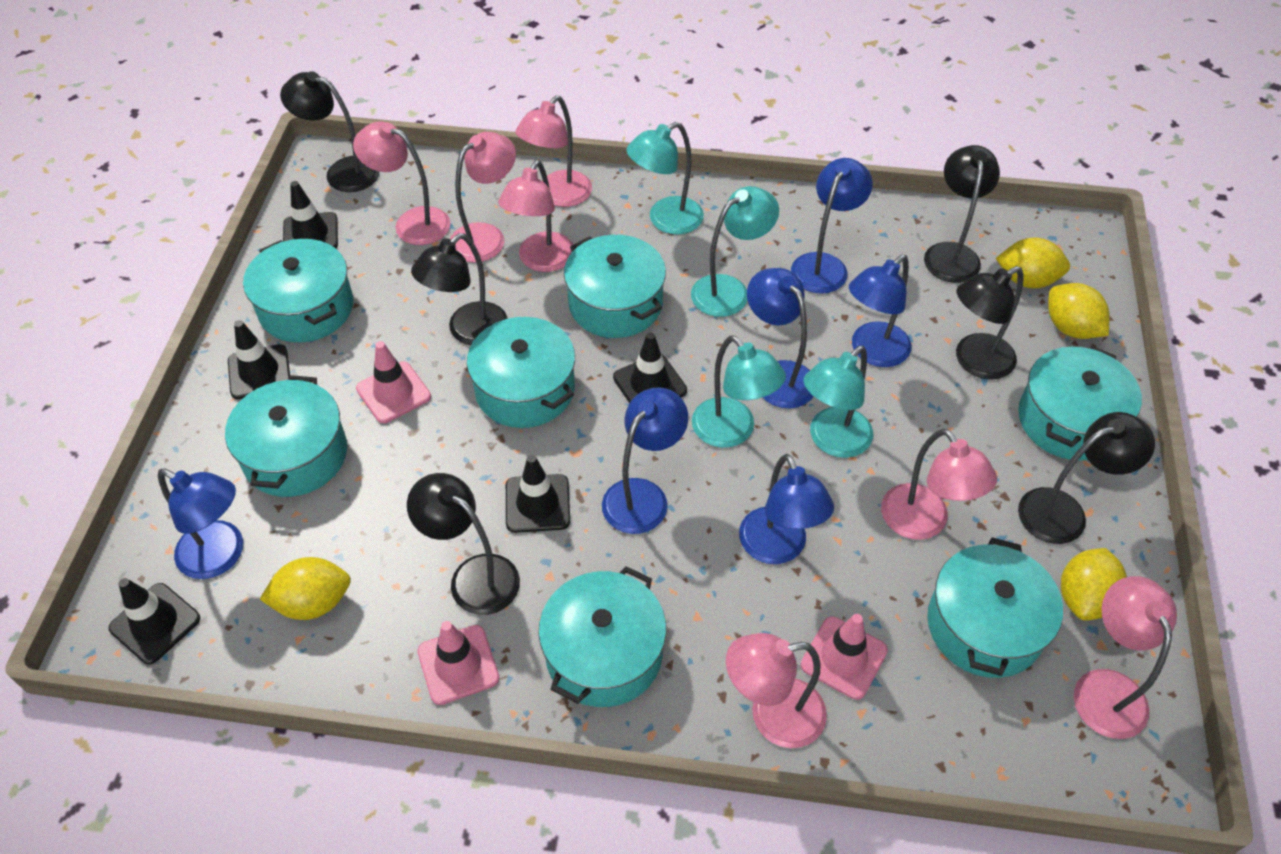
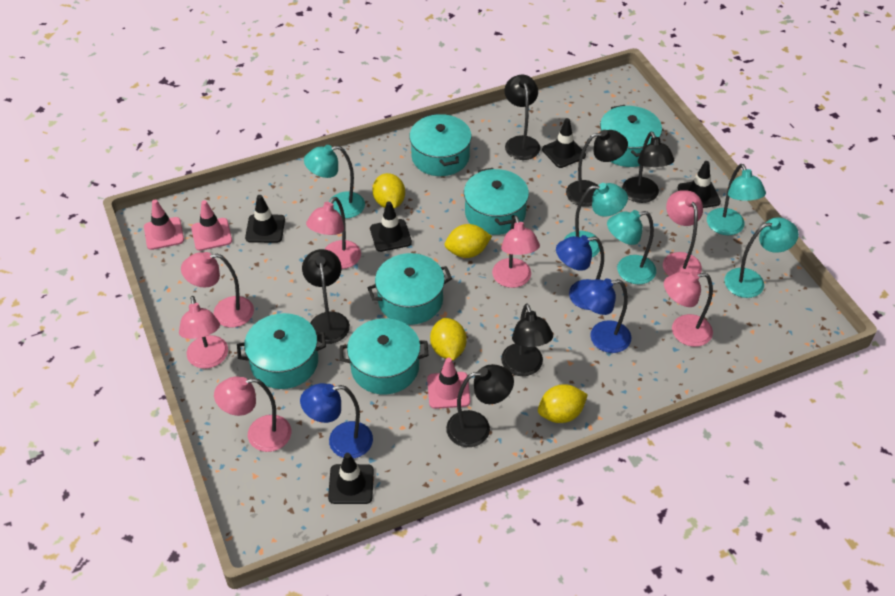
blue lamp: 6 -> 3
turquoise lamp: 4 -> 5
turquoise pot: 7 -> 6

